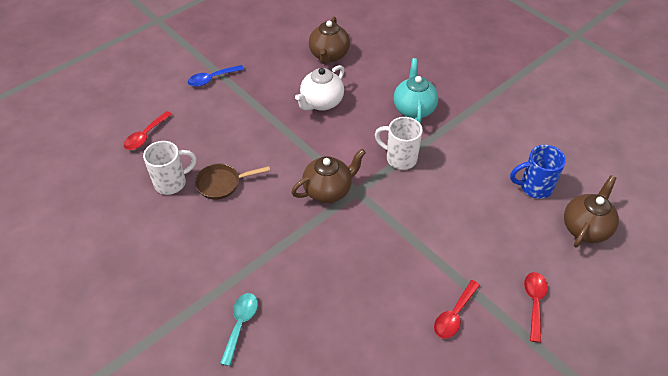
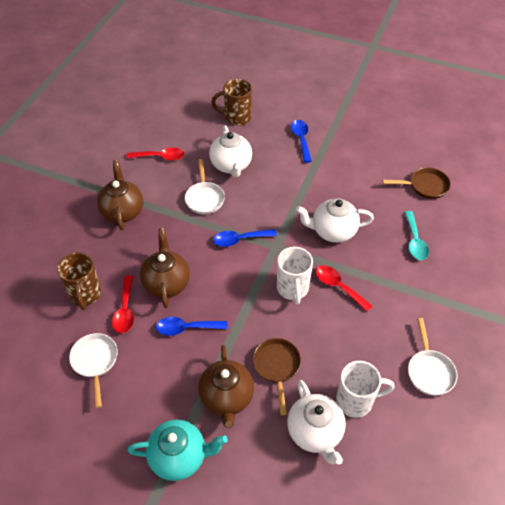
blue mug: 1 -> 0
blue spoon: 1 -> 3
brown mug: 0 -> 2
brown pan: 1 -> 2
white pan: 0 -> 3
white teapot: 1 -> 3

